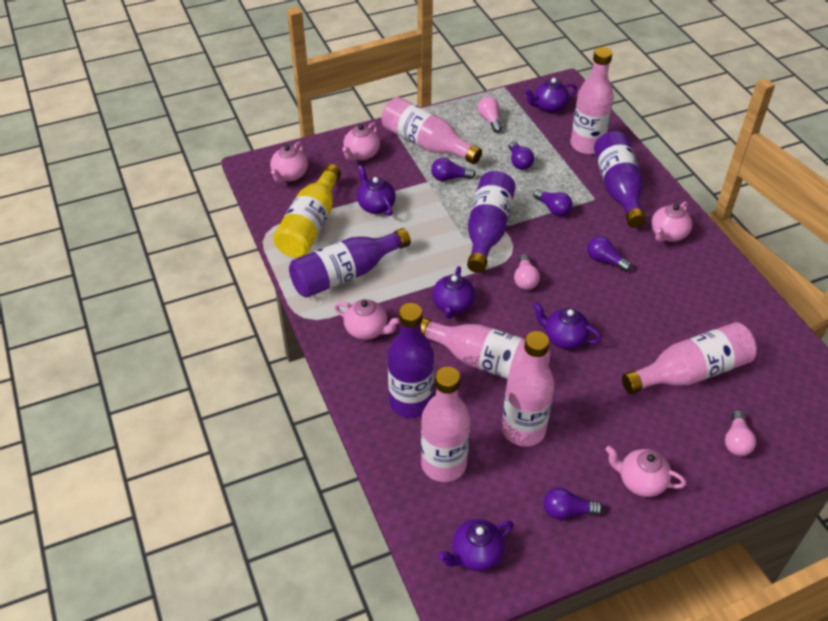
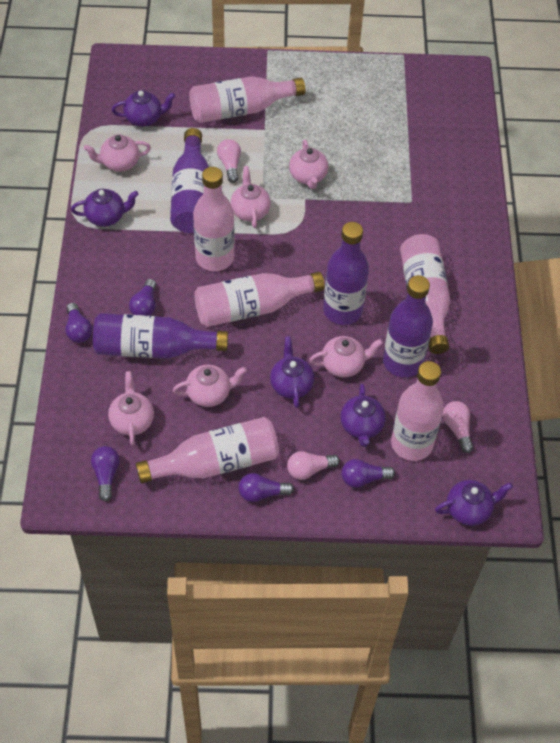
pink teapot: 5 -> 6
yellow bottle: 1 -> 0

